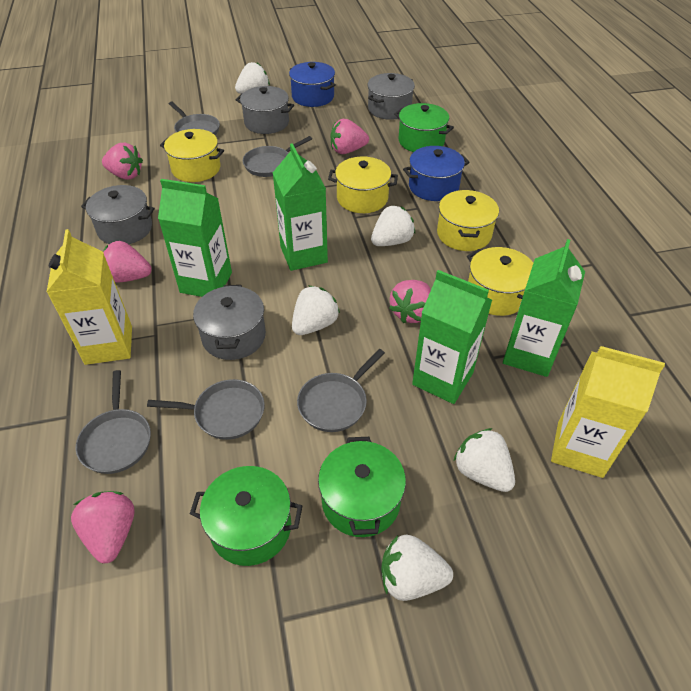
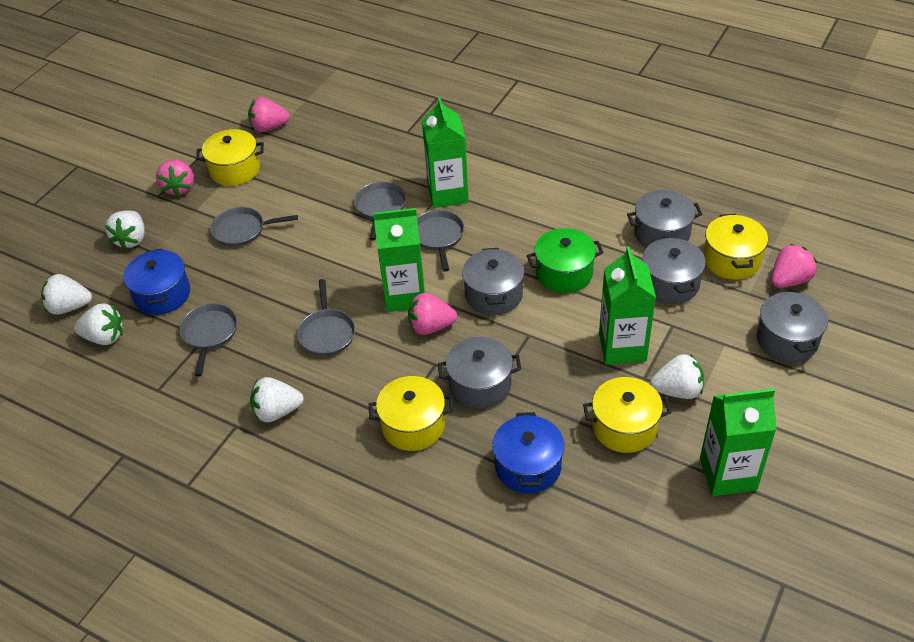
green pot: 3 -> 1
grey pot: 4 -> 5
pink strawberry: 5 -> 4
yellow carton: 2 -> 0

